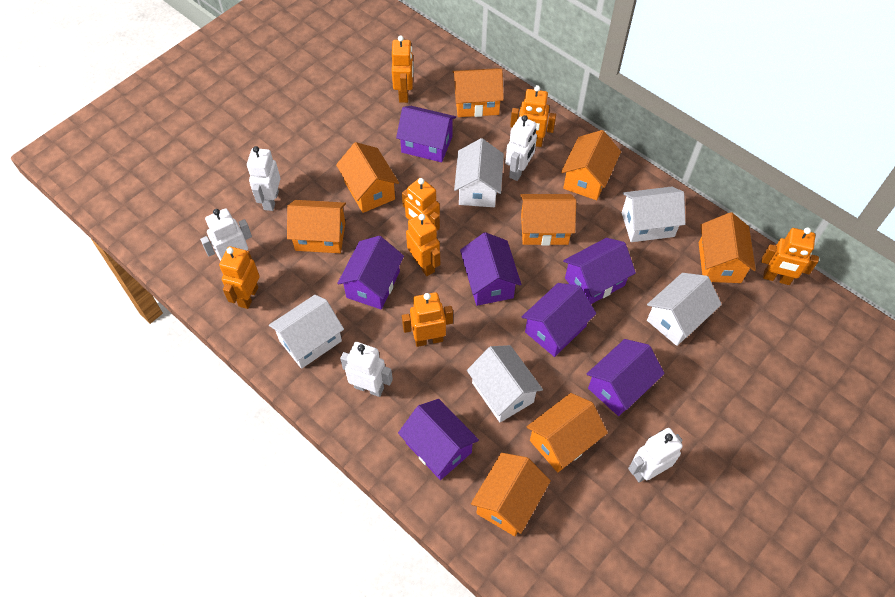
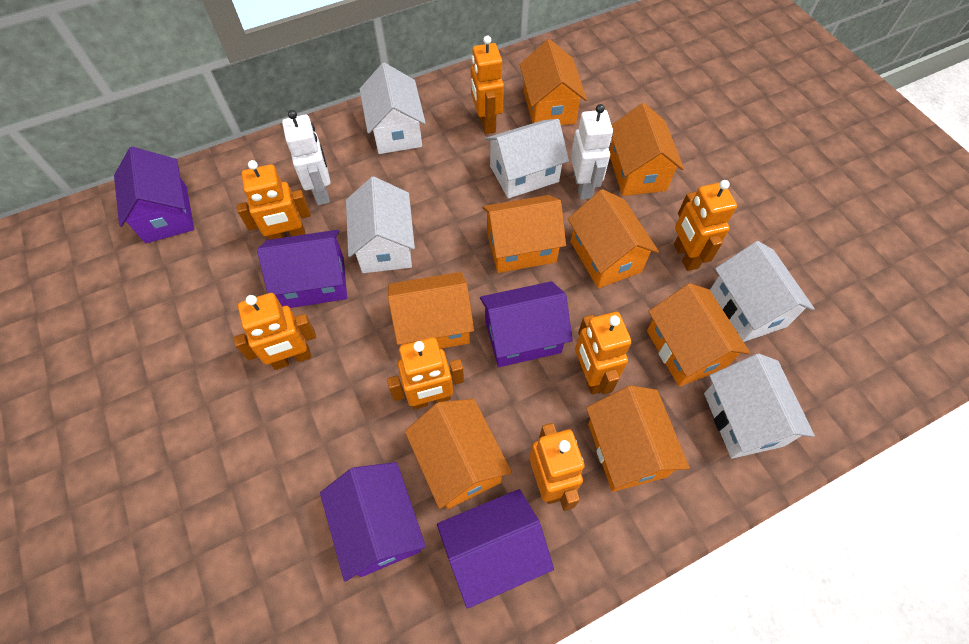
purple house: 7 -> 5
white robot: 5 -> 2

